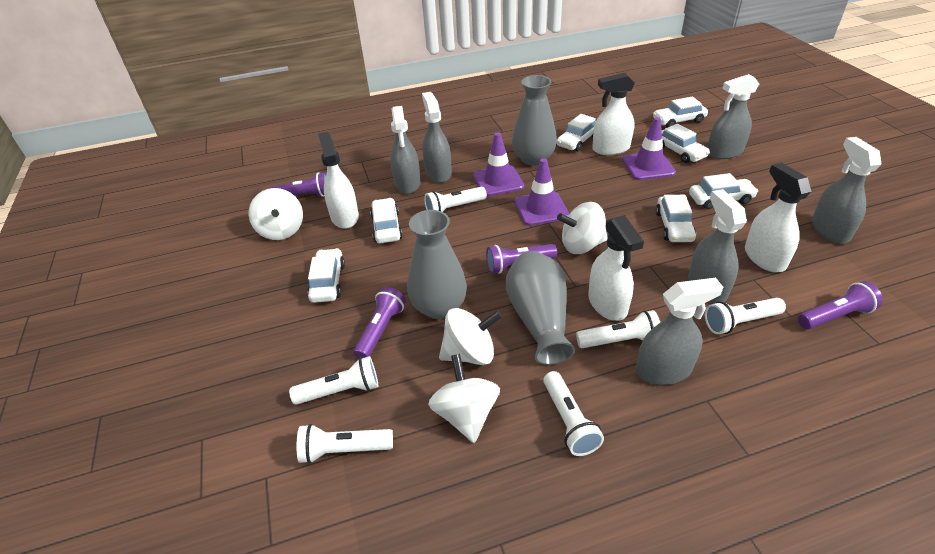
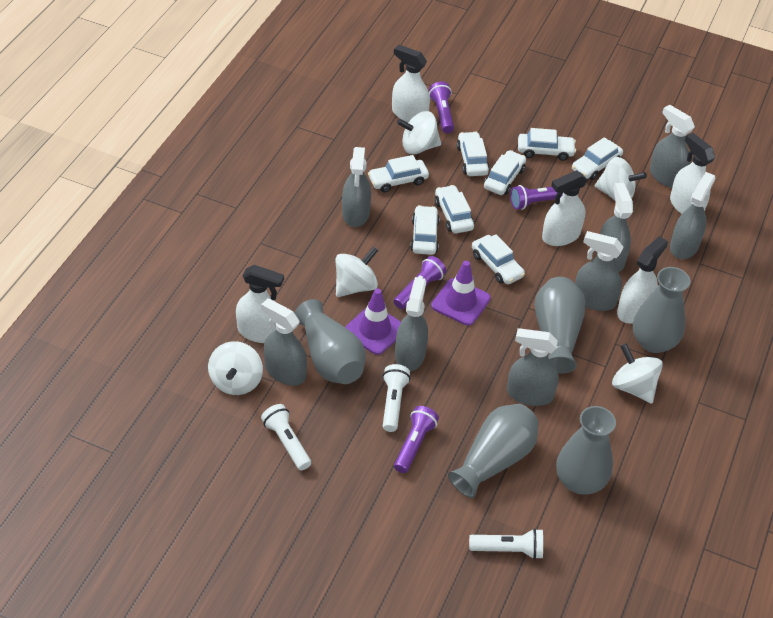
grey spray bottle: 6 -> 8
grey vase: 3 -> 5
purple traffic cone: 3 -> 2
white car: 7 -> 8
white flashlight: 6 -> 3
white spinning top: 4 -> 5
white spray bottle: 4 -> 5

